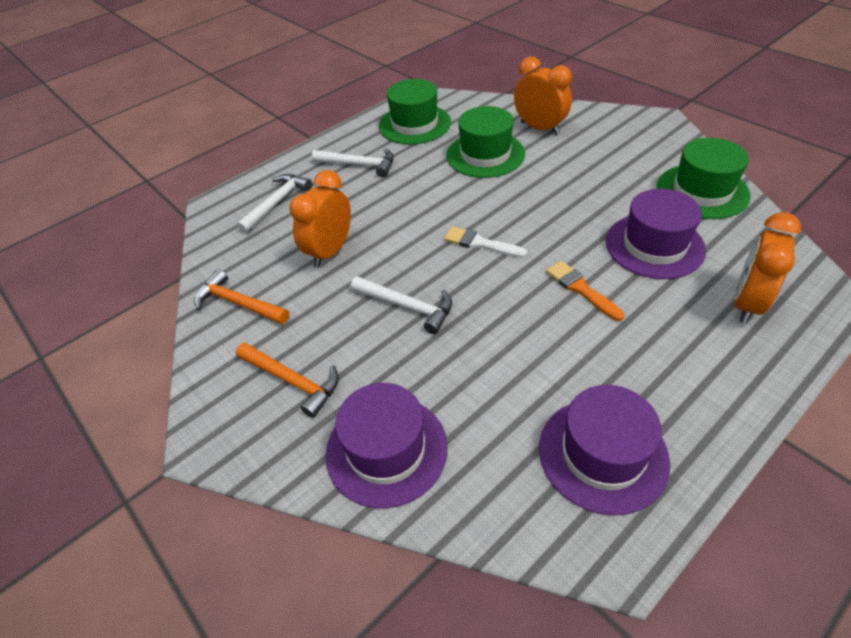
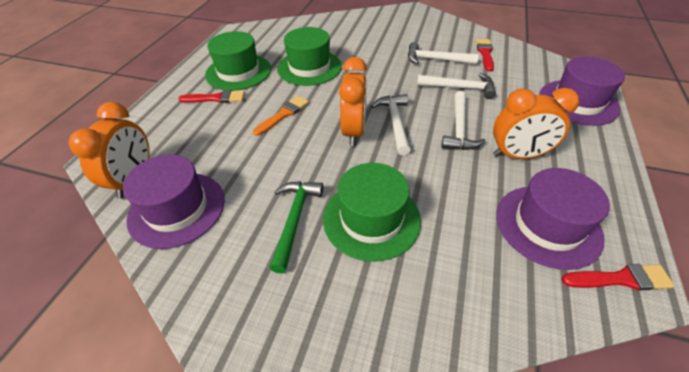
green hammer: 0 -> 1
orange hammer: 2 -> 0
red brush: 0 -> 3
white brush: 1 -> 0
white hammer: 3 -> 4

